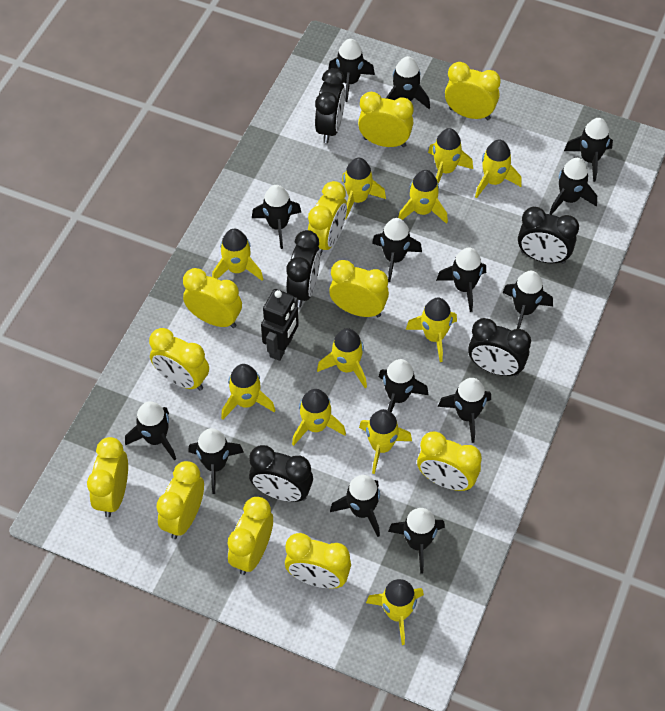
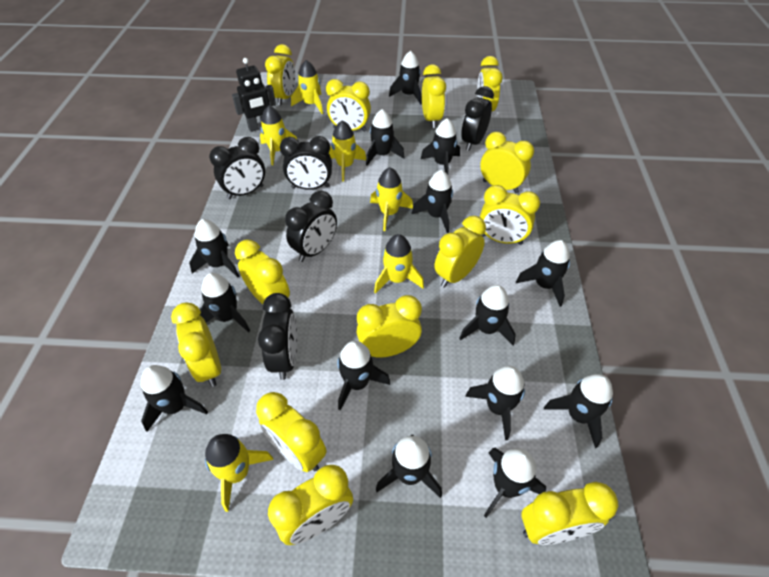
yellow clock: 11 -> 13
yellow rocket: 11 -> 6

